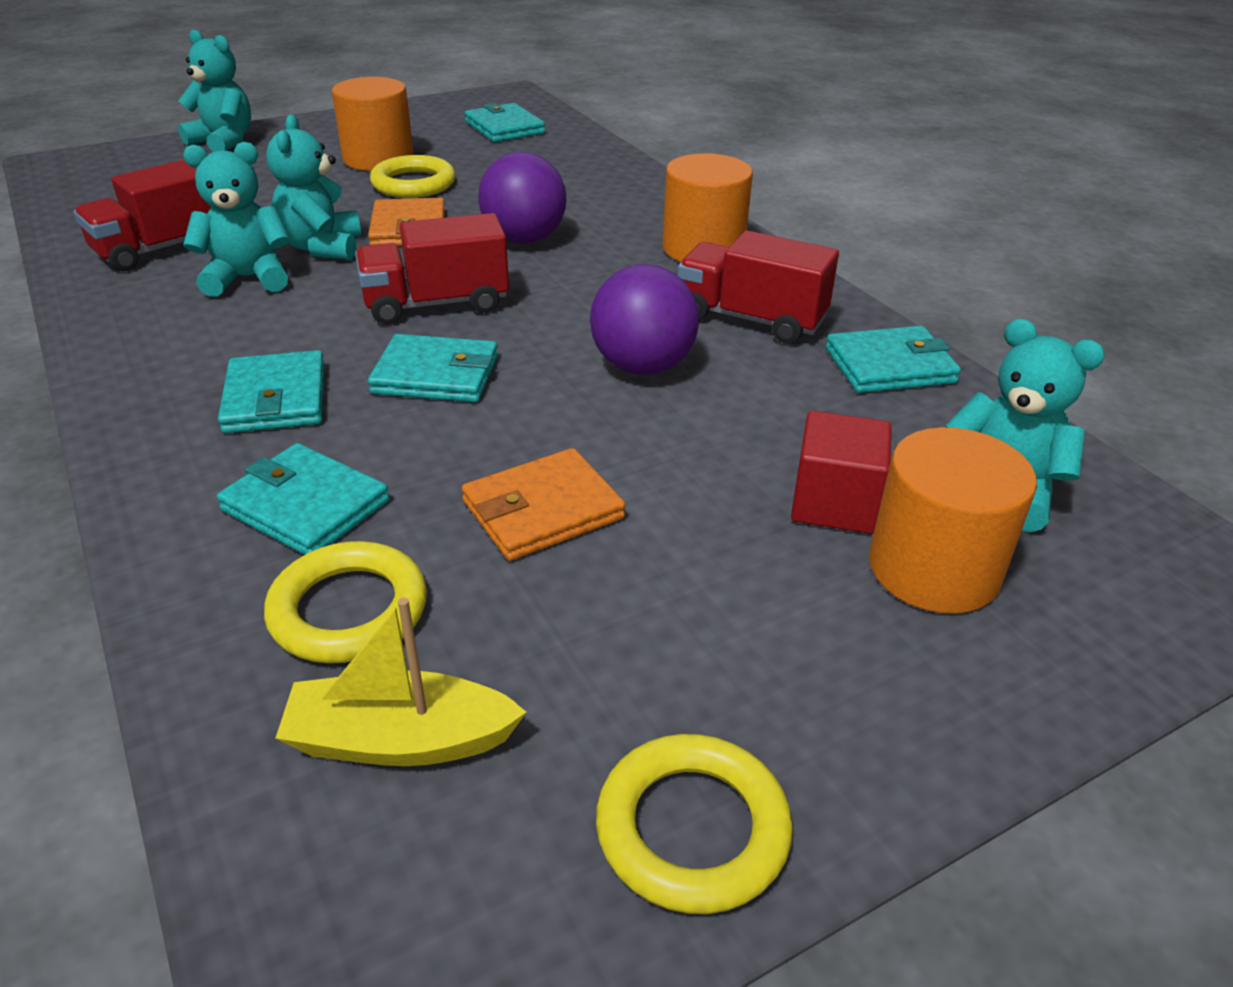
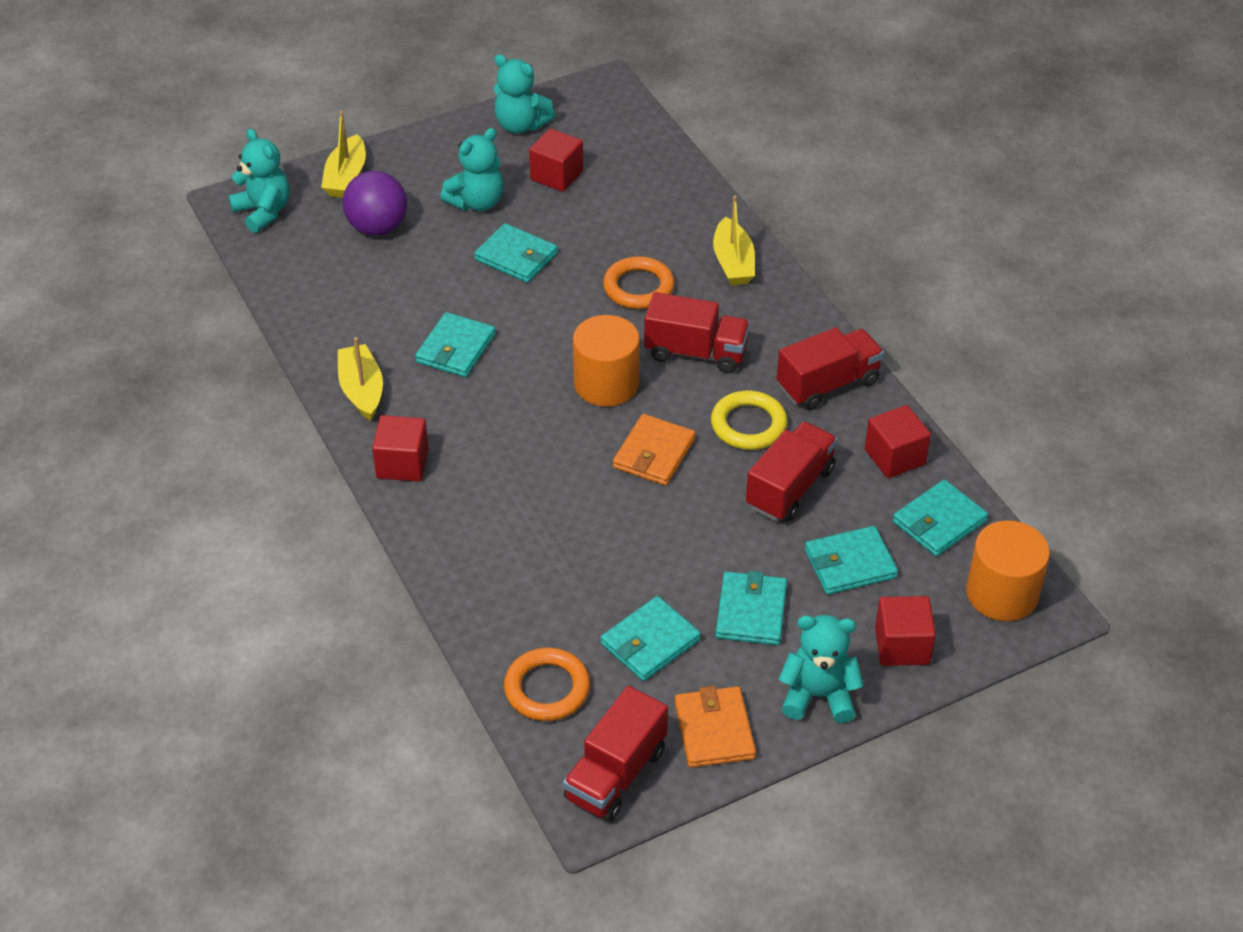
orange cylinder: 3 -> 2
orange ring: 0 -> 2
purple ball: 2 -> 1
red cube: 1 -> 4
red truck: 3 -> 4
turquoise wallet: 5 -> 6
yellow boat: 1 -> 3
yellow ring: 3 -> 1

